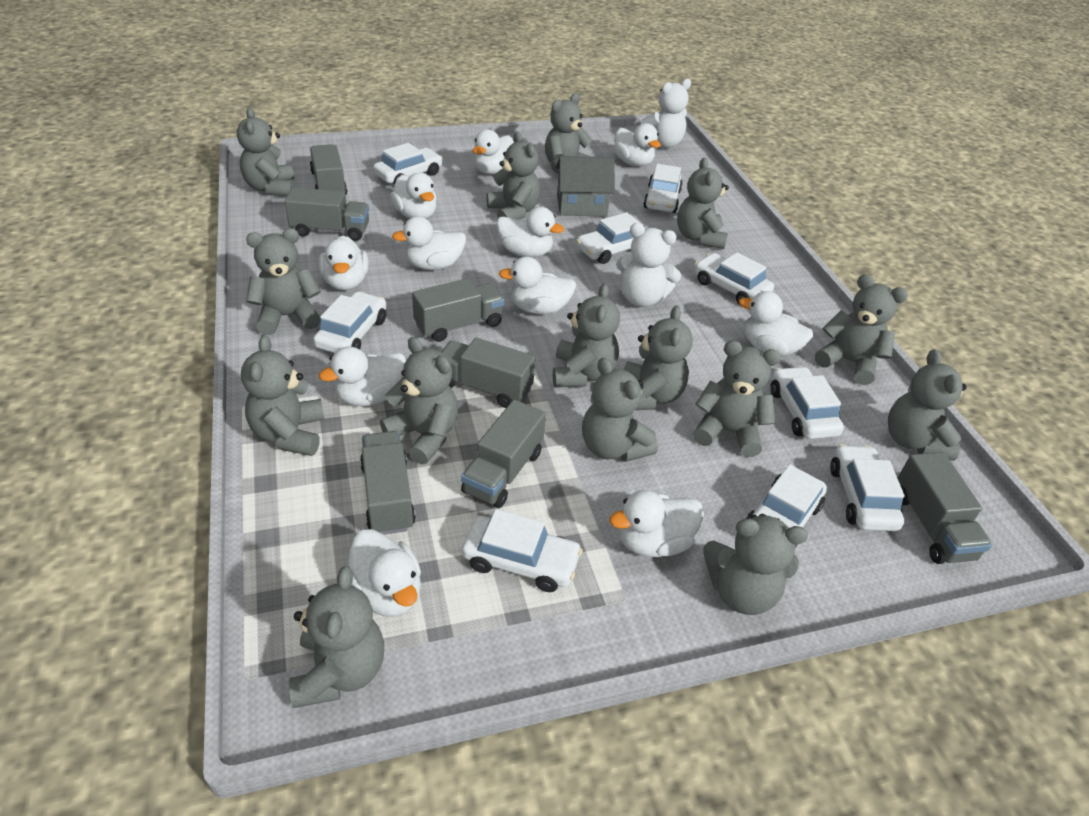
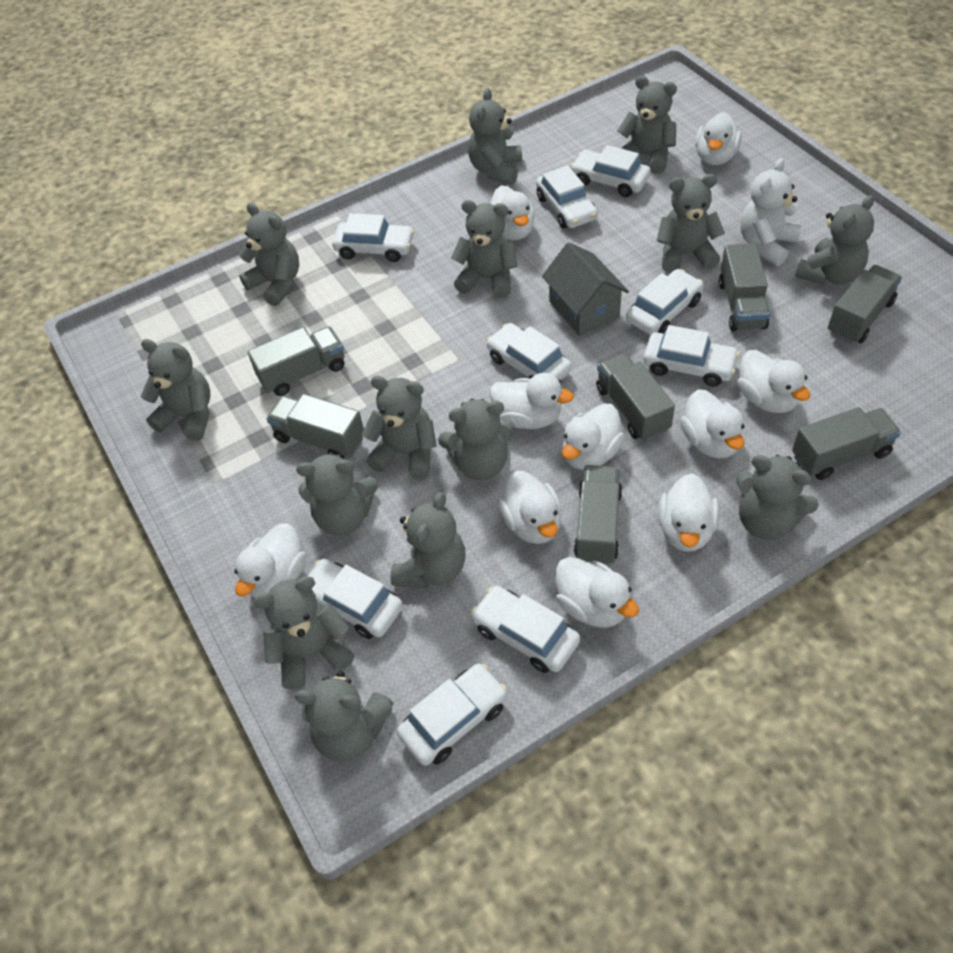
grey teddy bear: 15 -> 14
white duck: 11 -> 10
white teddy bear: 2 -> 1

